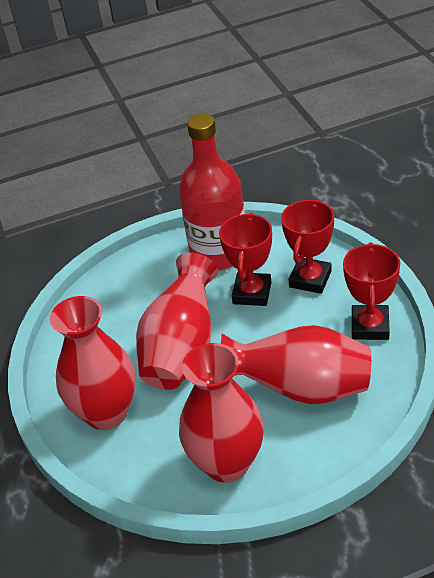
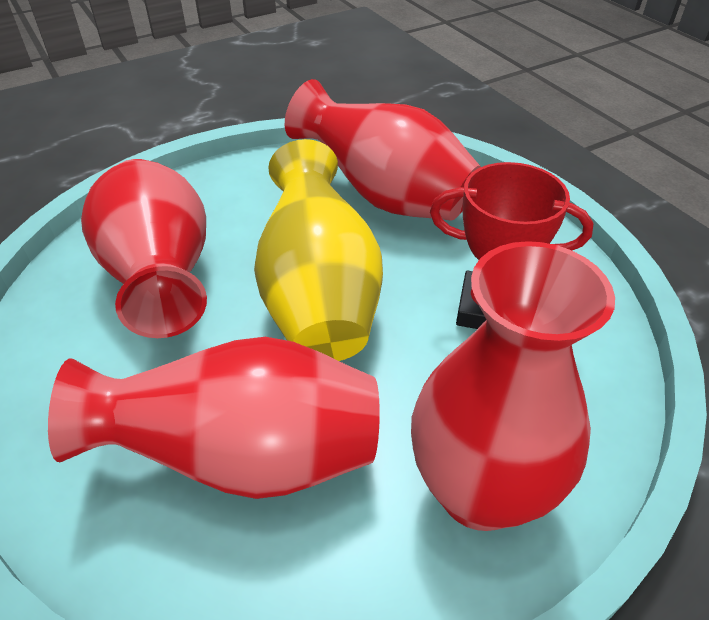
red bottle: 1 -> 0
red trophy: 3 -> 1
yellow vase: 0 -> 1

